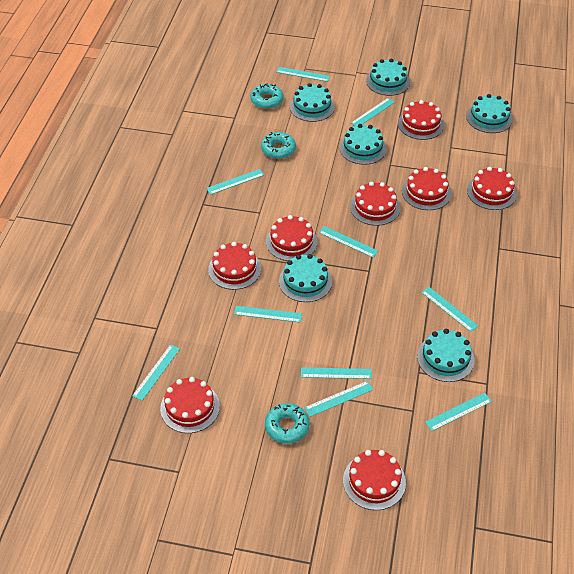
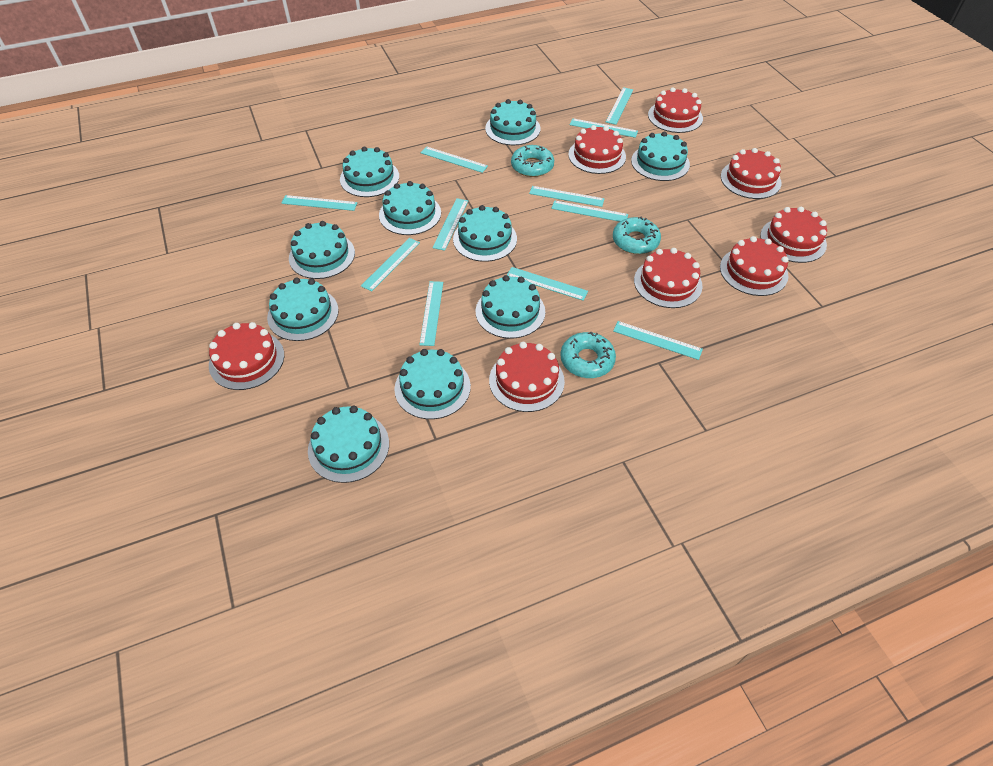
turquoise cake: 6 -> 10
turquoise ruler: 10 -> 11

